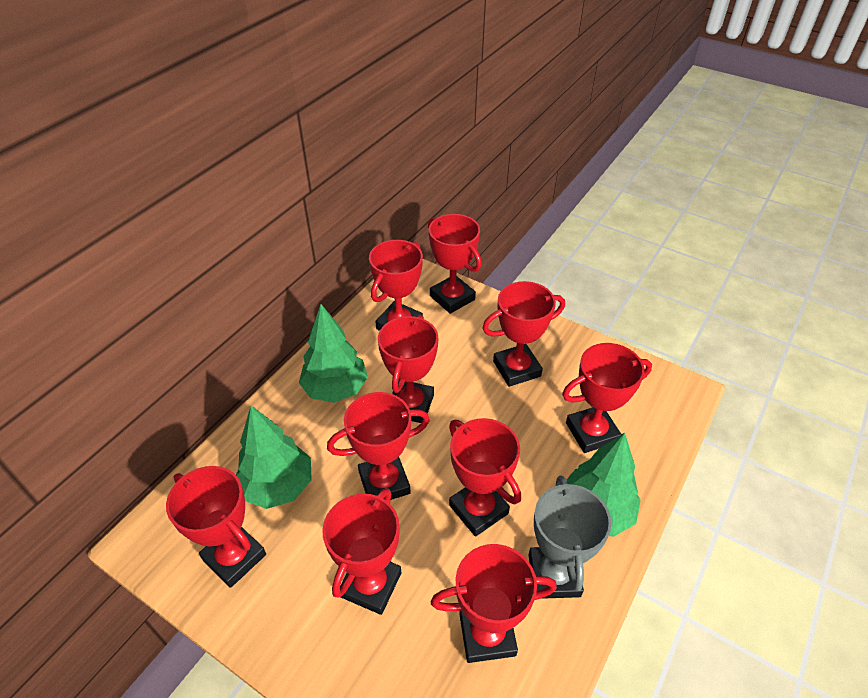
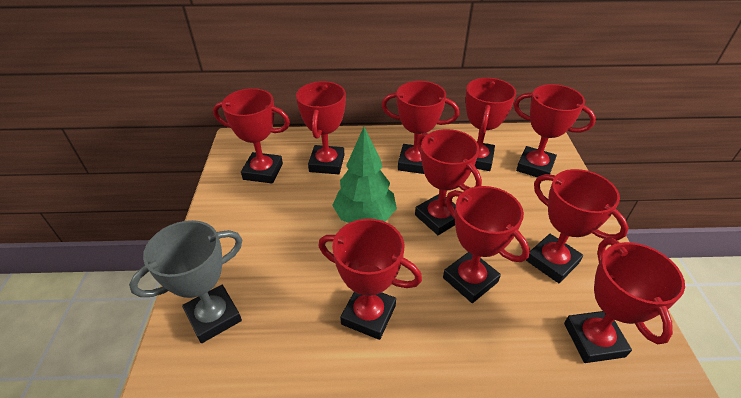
green tree: 3 -> 1

